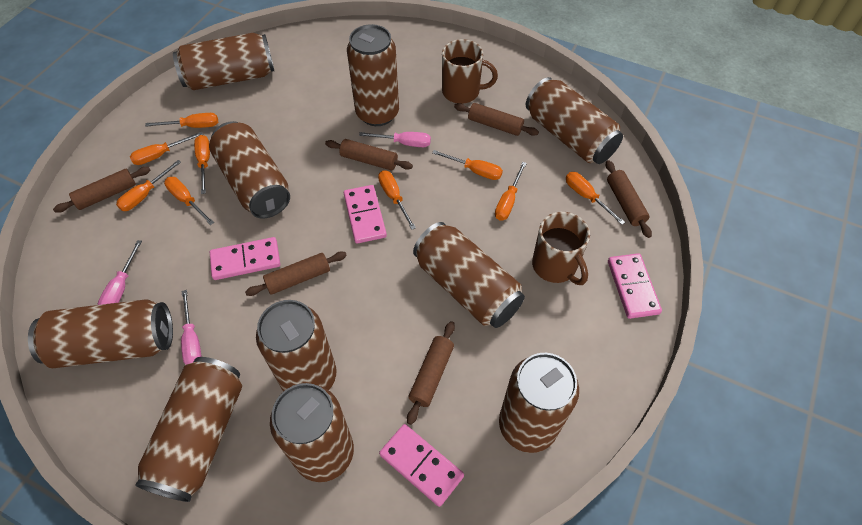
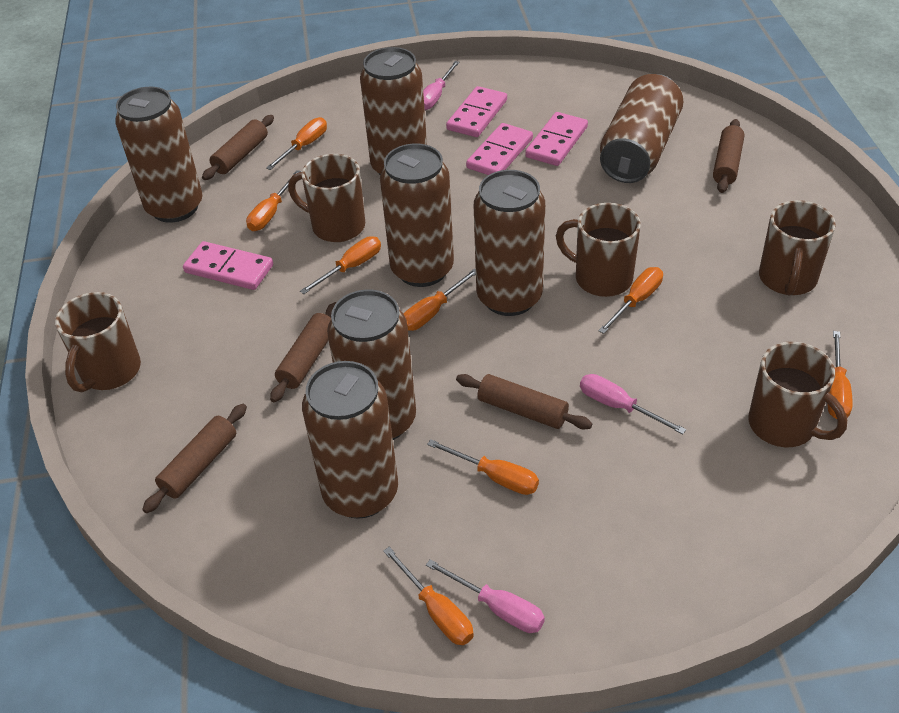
brown can: 10 -> 7
brown mug: 2 -> 5
brown rolling pin: 6 -> 5
orange screwdriver: 9 -> 8

